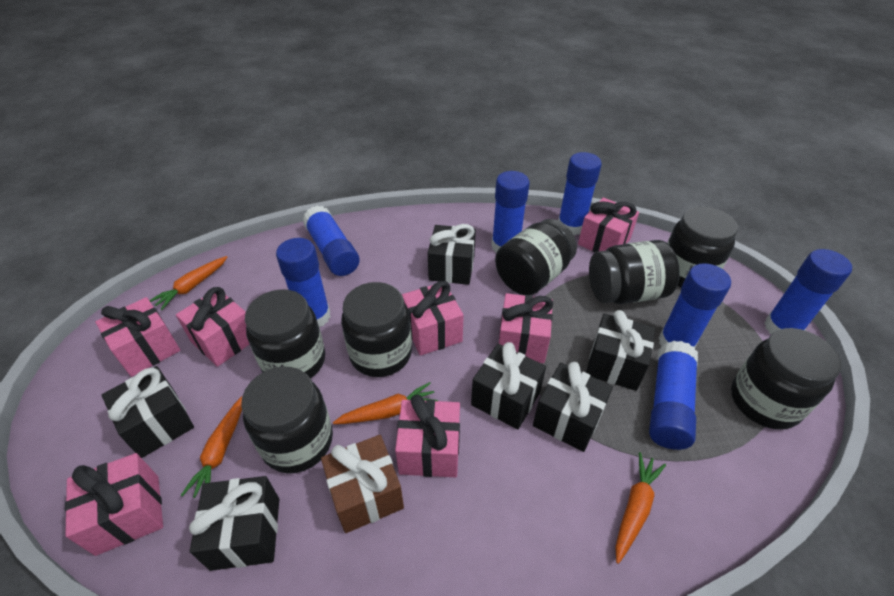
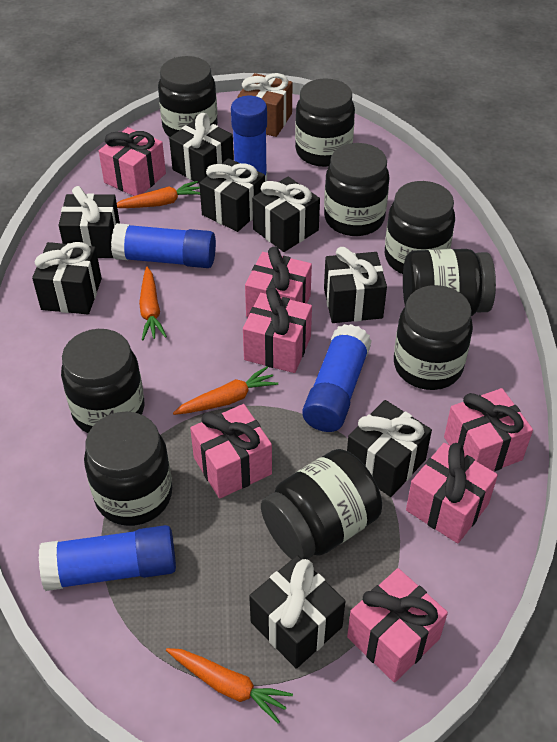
black gift: 6 -> 8
black jar: 7 -> 9
blue glue stick: 7 -> 4

